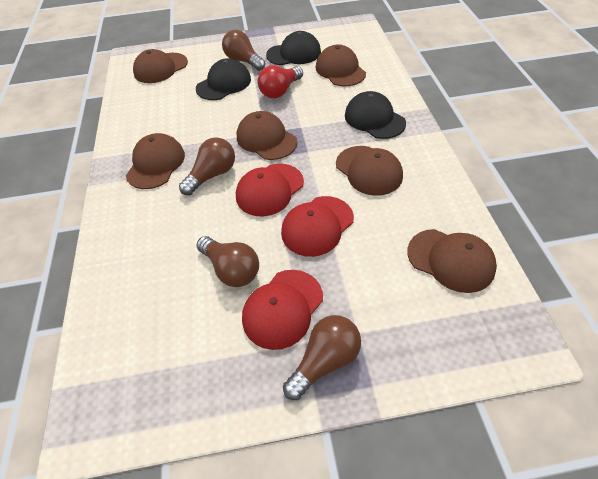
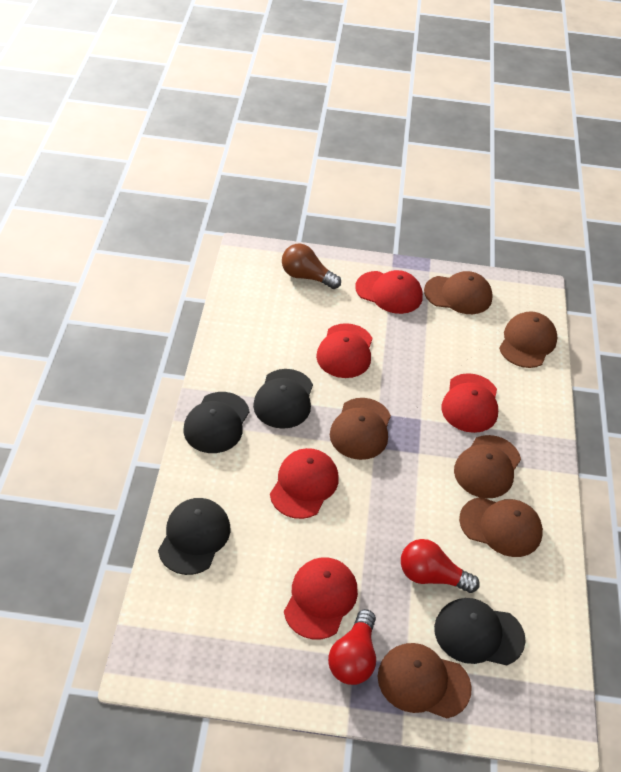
black cap: 3 -> 4
brown light bulb: 4 -> 1
red cap: 3 -> 5
red light bulb: 1 -> 2

